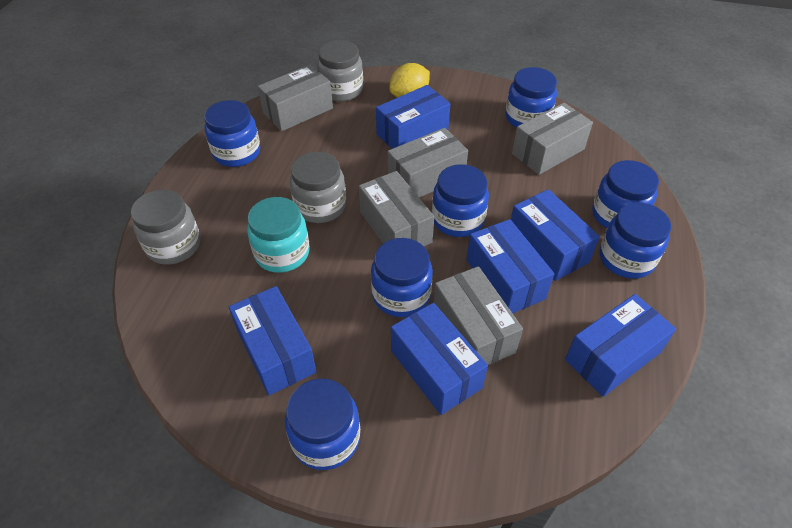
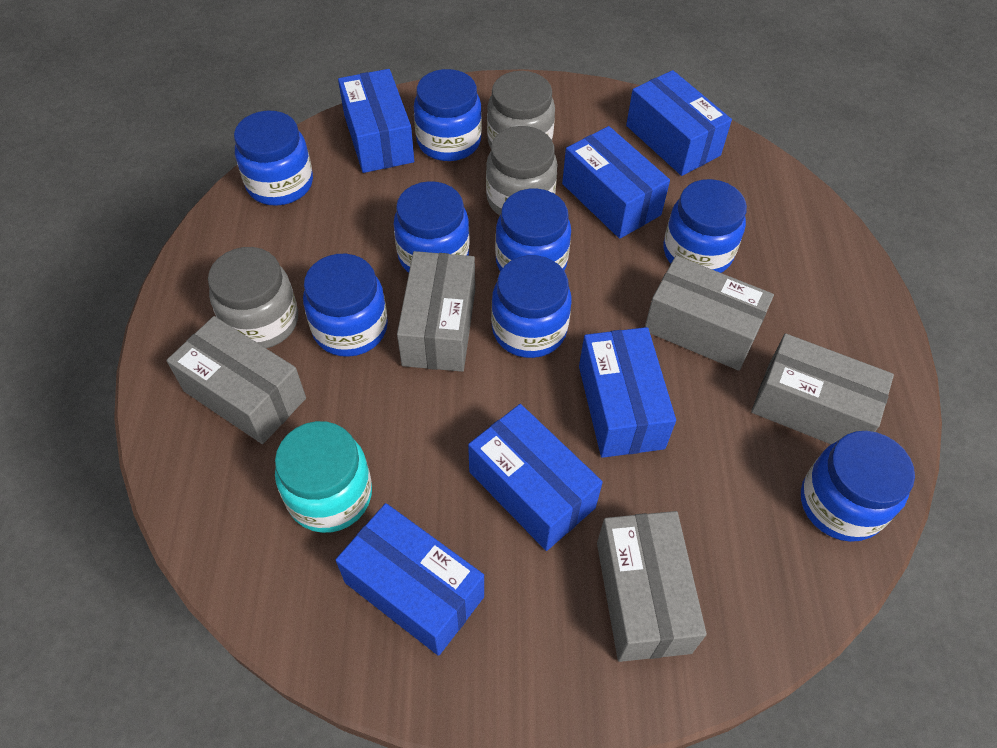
blue jar: 7 -> 8
yellow lemon: 1 -> 0

